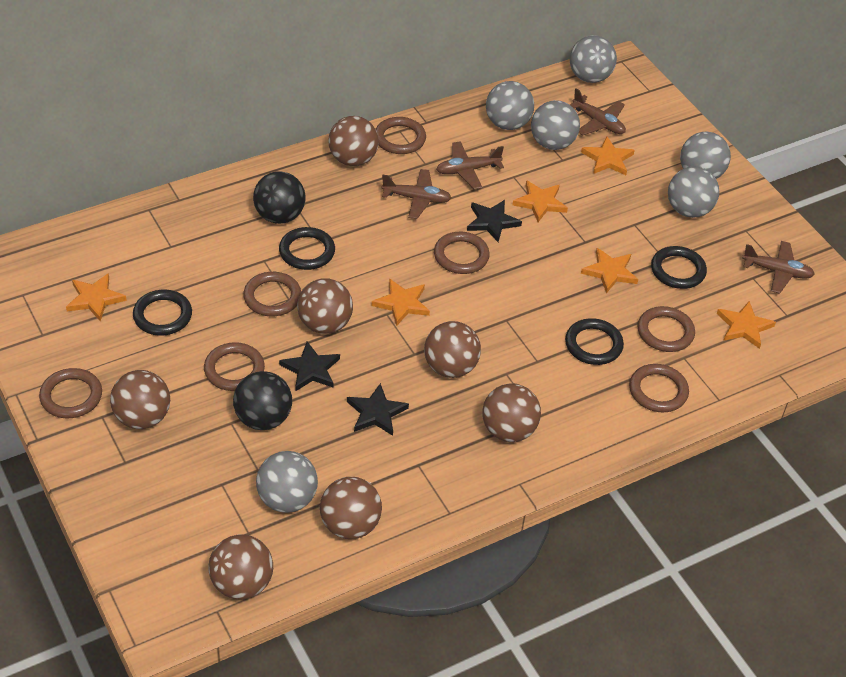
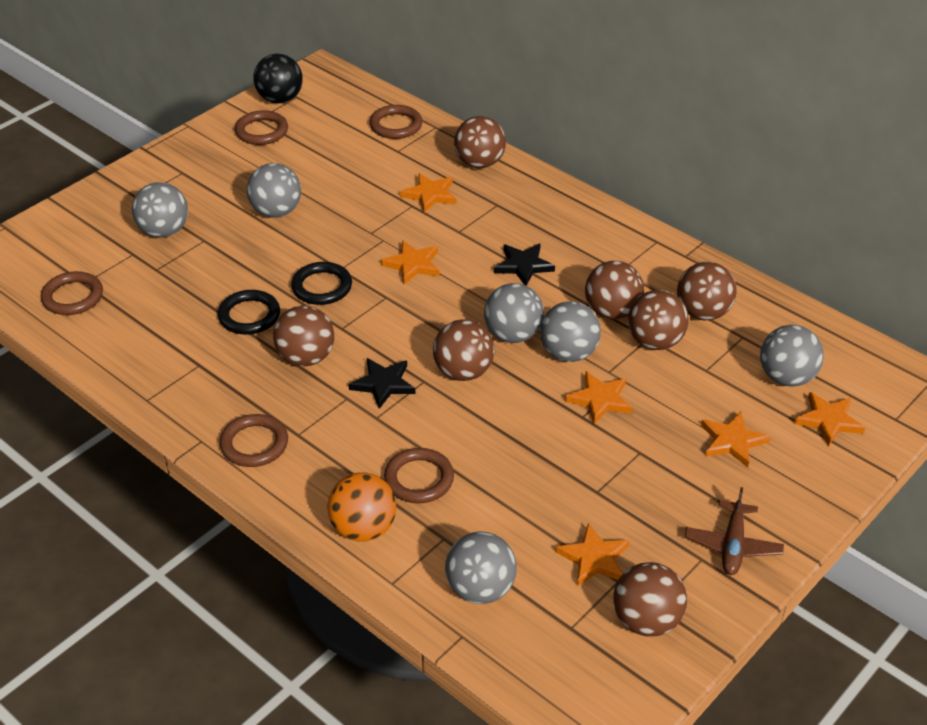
black ball: 2 -> 1
black ring: 4 -> 2
black star: 3 -> 2
brown plane: 4 -> 1
brown ring: 7 -> 5
orange ball: 0 -> 1

